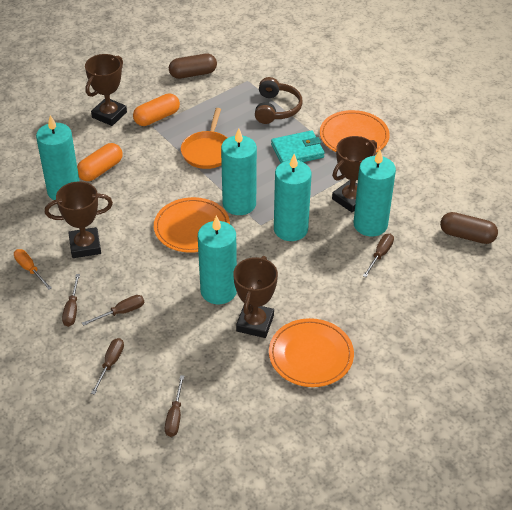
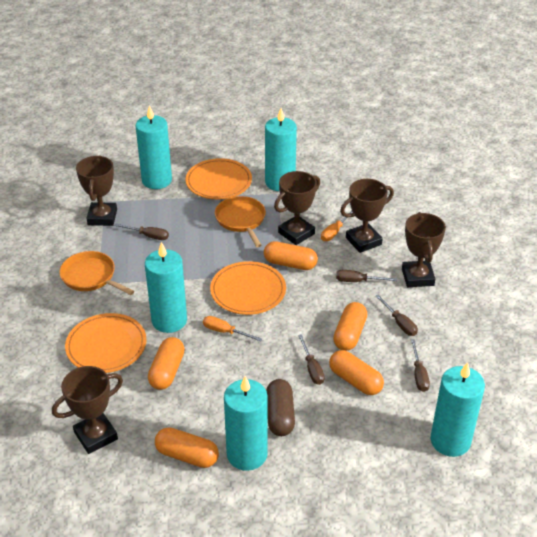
brown capsule: 2 -> 1
brown headphones: 1 -> 0
brown trophy: 4 -> 5
orange capsule: 2 -> 5
orange pan: 1 -> 2
orange screwdriver: 1 -> 2
turquoise wallet: 1 -> 0

